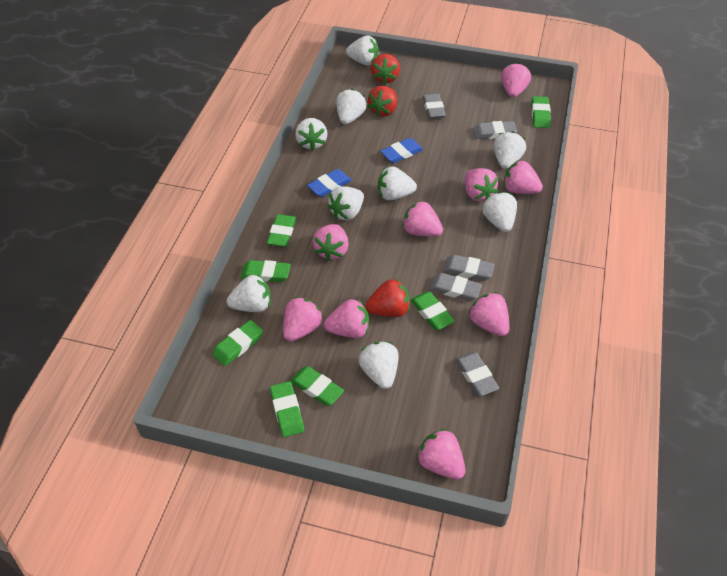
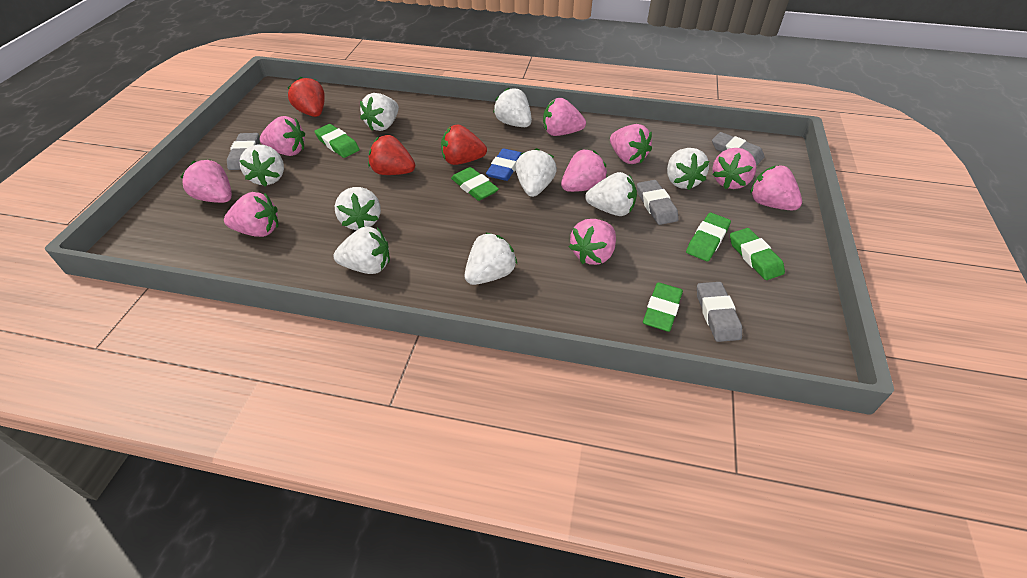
blue eraser: 2 -> 1
green eraser: 7 -> 5
grey eraser: 5 -> 4

